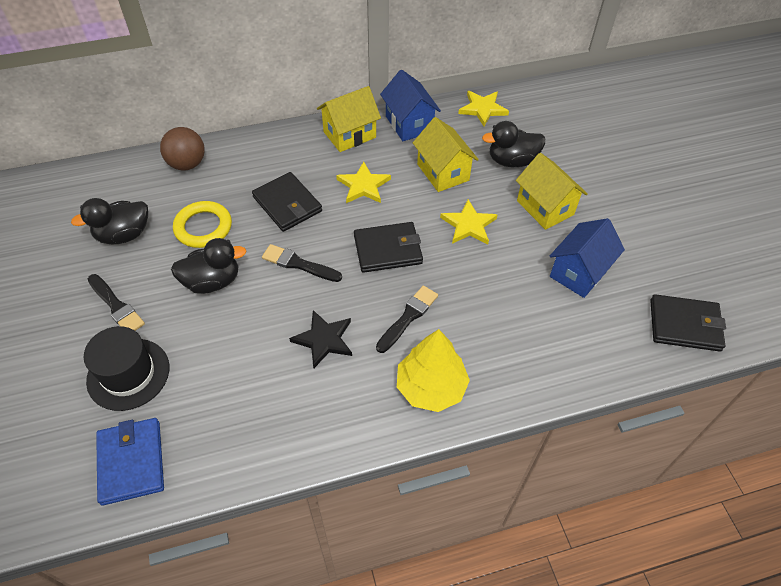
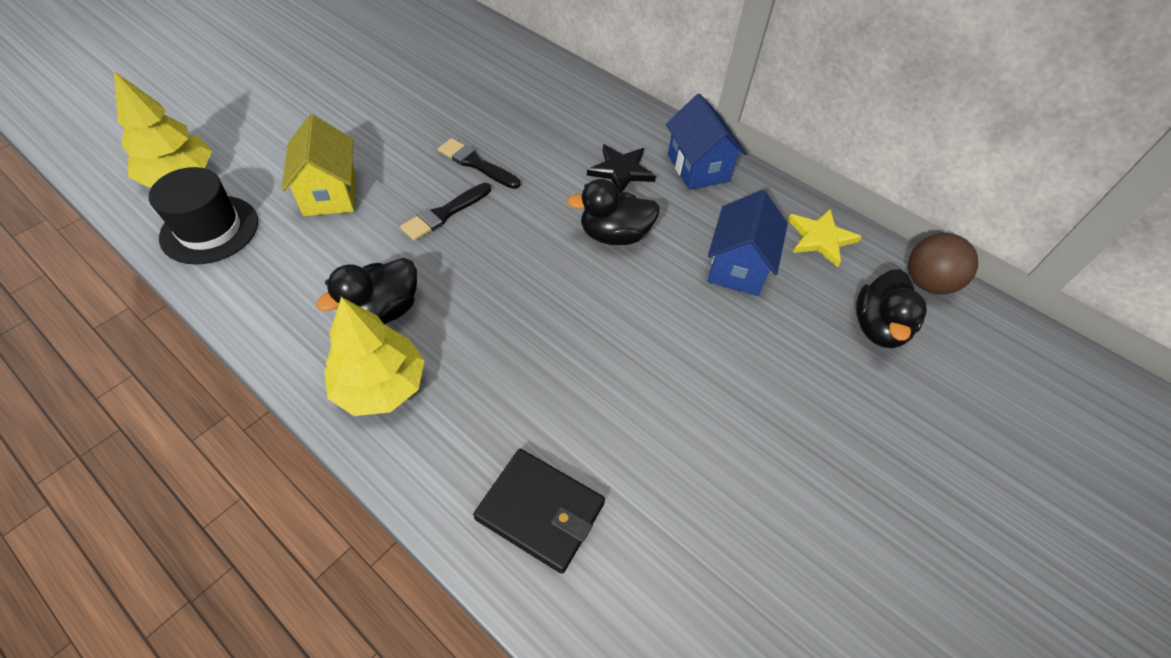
black brush: 3 -> 2
black wallet: 3 -> 1
blue wallet: 1 -> 0
yellow house: 3 -> 1
yellow ring: 1 -> 0
yellow star: 3 -> 1
yellow tree: 1 -> 2

